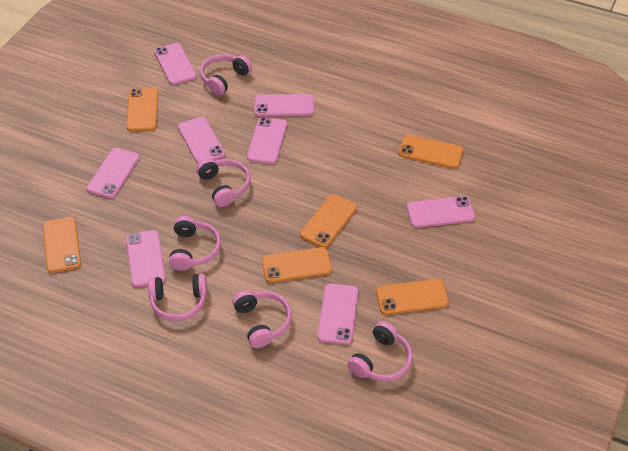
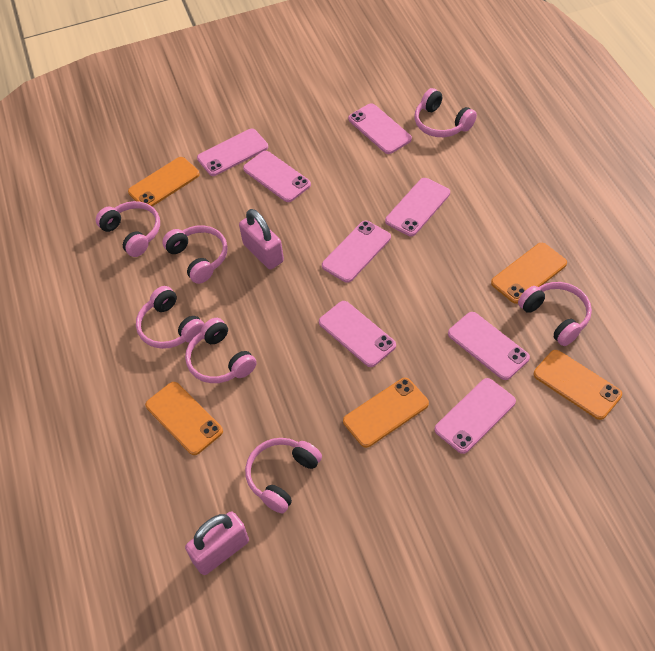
orange phone: 6 -> 5
pink headphones: 6 -> 7
pink padlock: 0 -> 2

